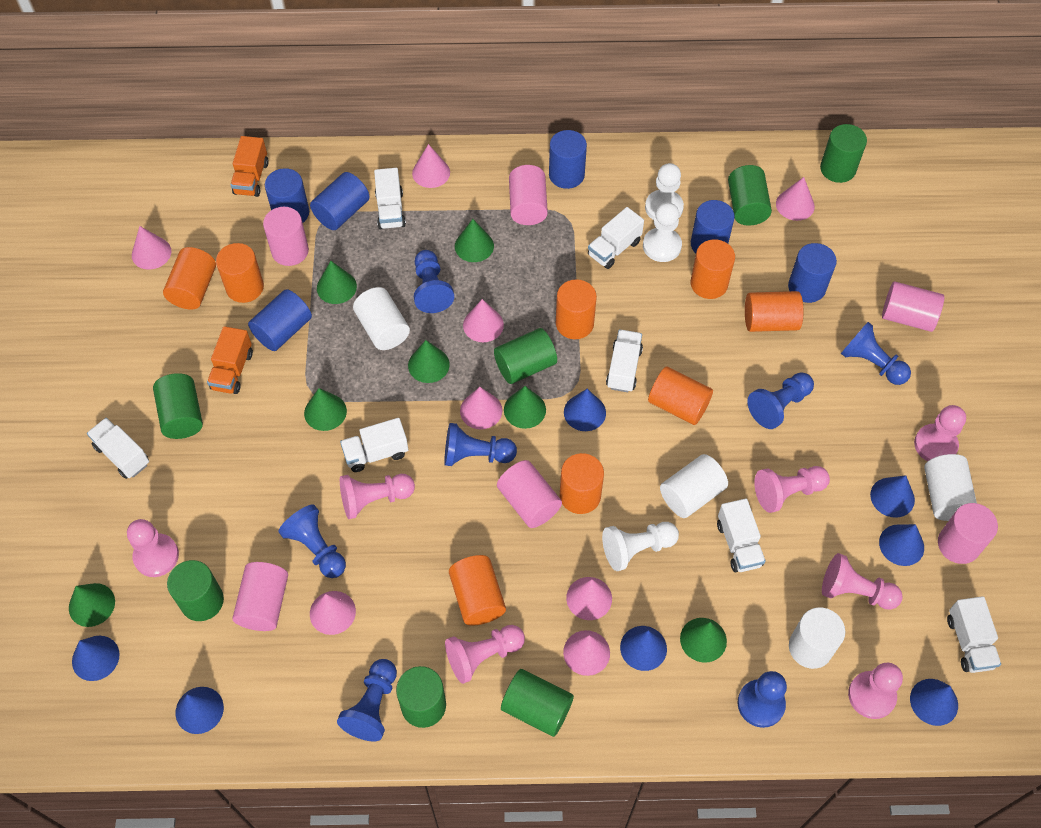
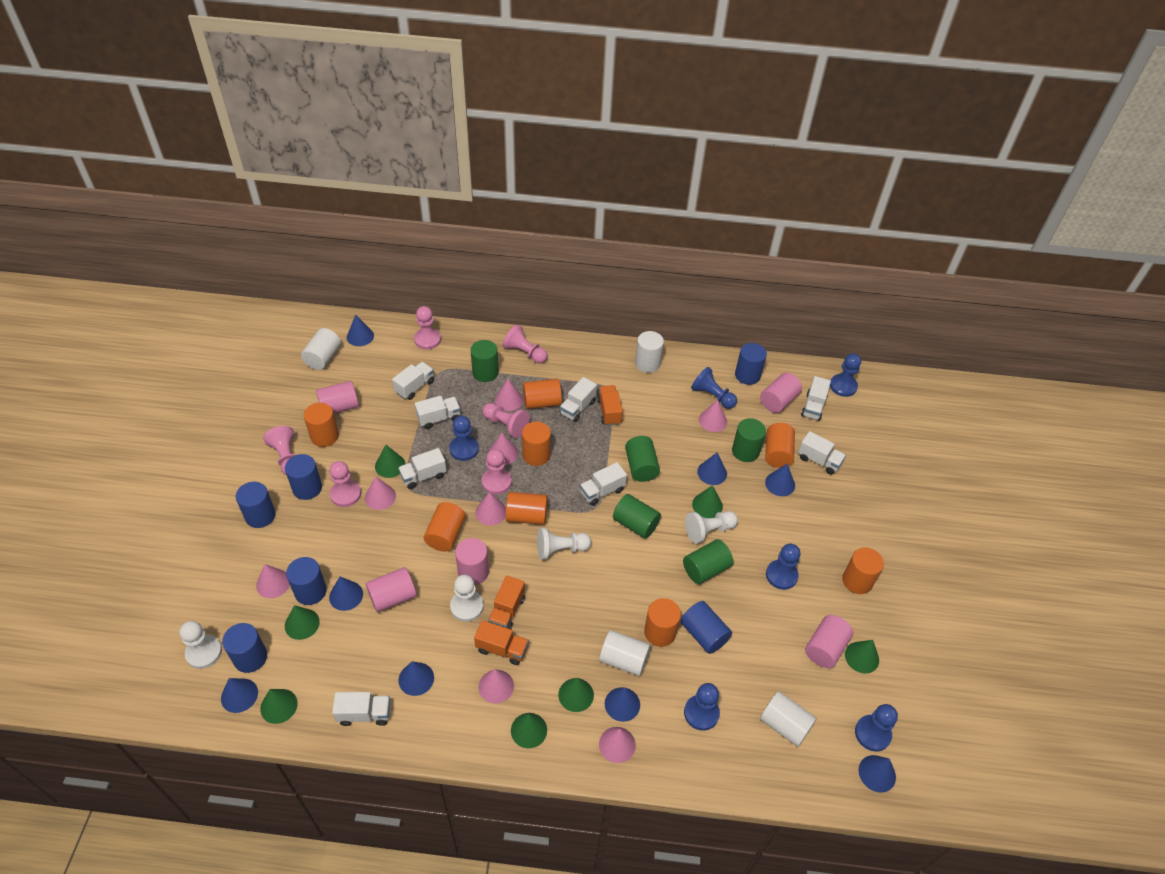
blue cone: 7 -> 8
blue pawn: 7 -> 6
green cylinder: 7 -> 5
orange truck: 2 -> 3
pink cylinder: 6 -> 5
pink pawn: 7 -> 6
white pawn: 3 -> 4
white truck: 7 -> 8

